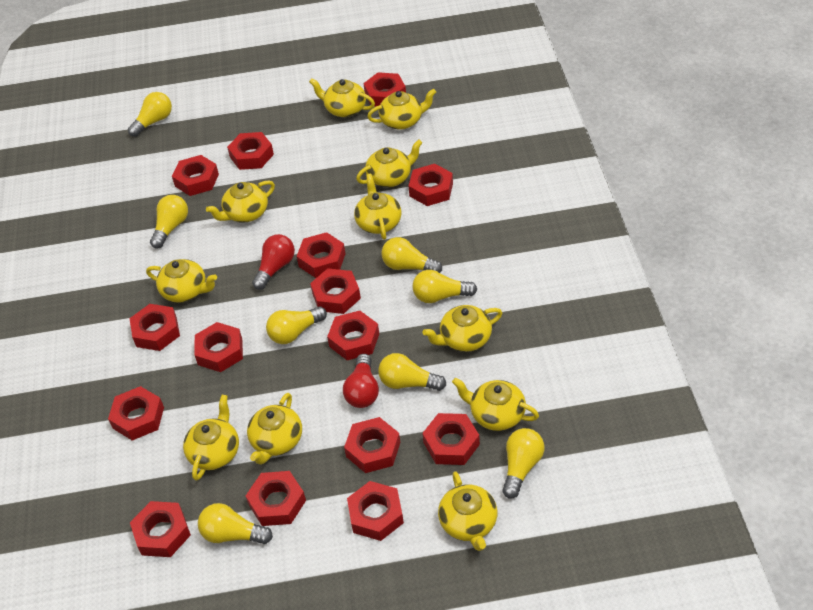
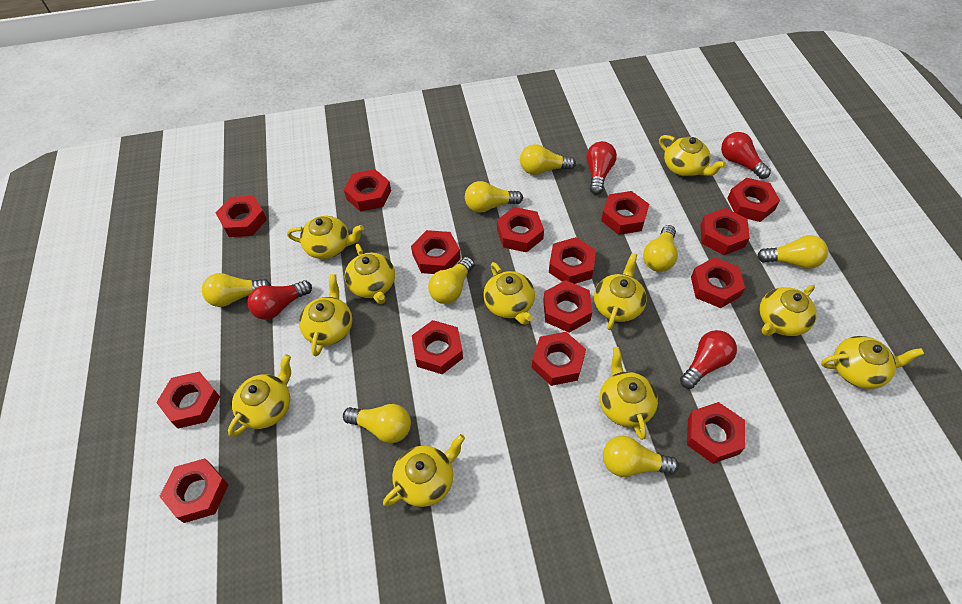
red light bulb: 2 -> 4

